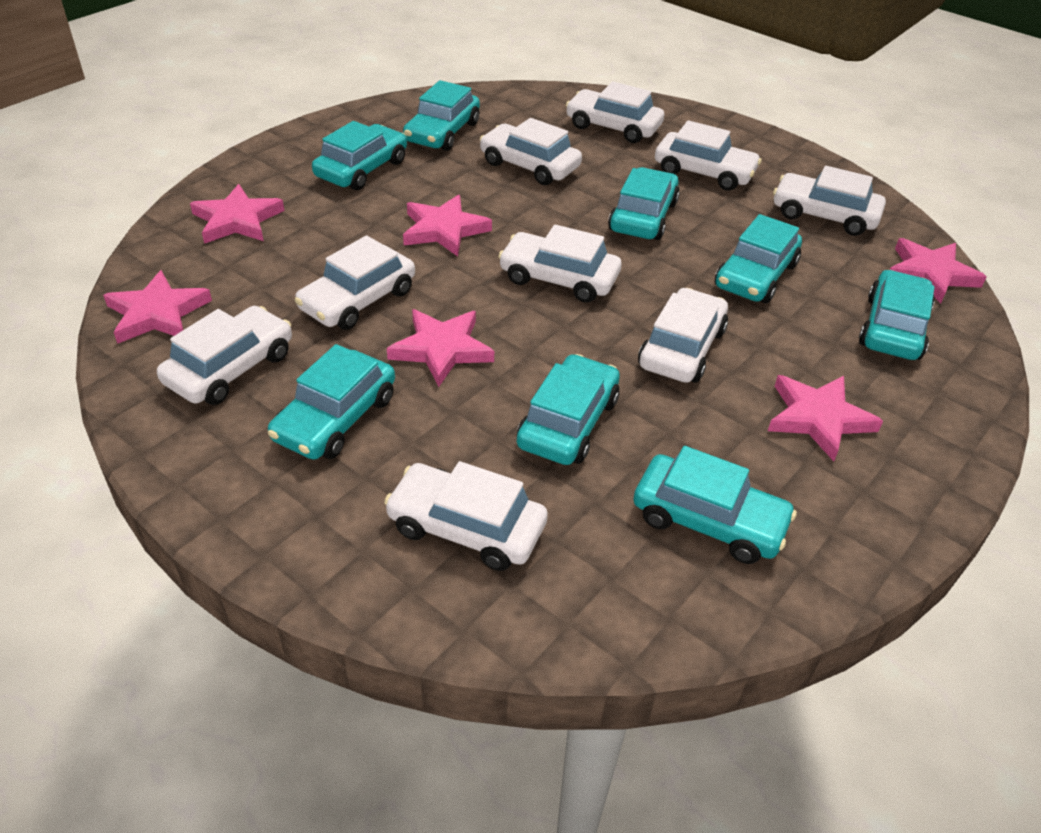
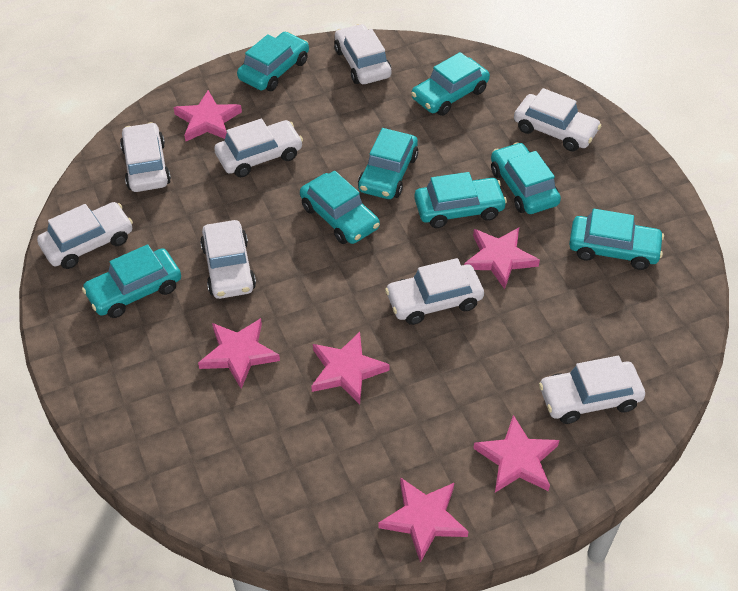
white car: 9 -> 8

